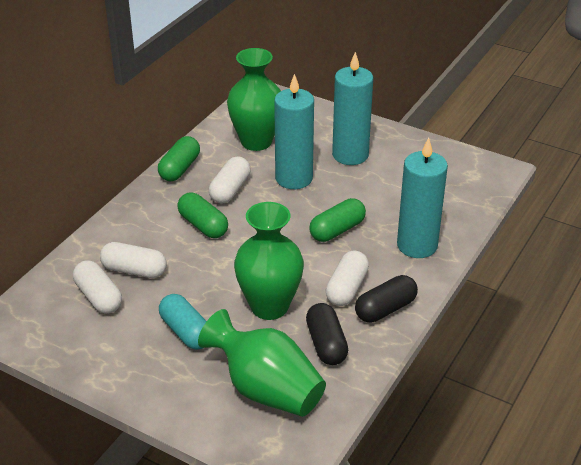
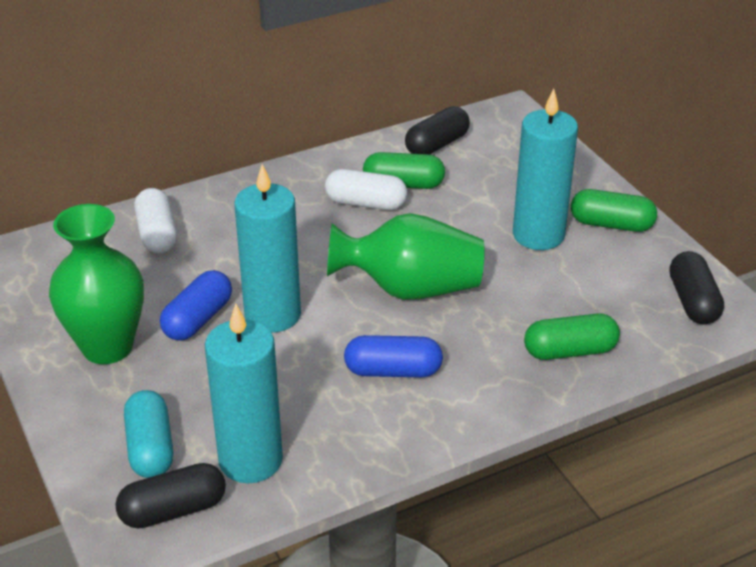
black capsule: 2 -> 3
blue capsule: 0 -> 2
green vase: 3 -> 2
white capsule: 4 -> 2

